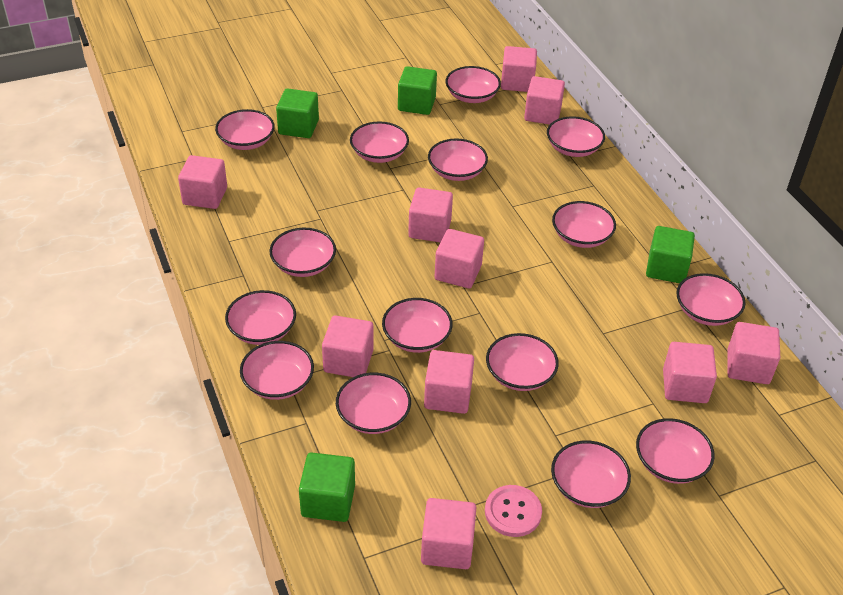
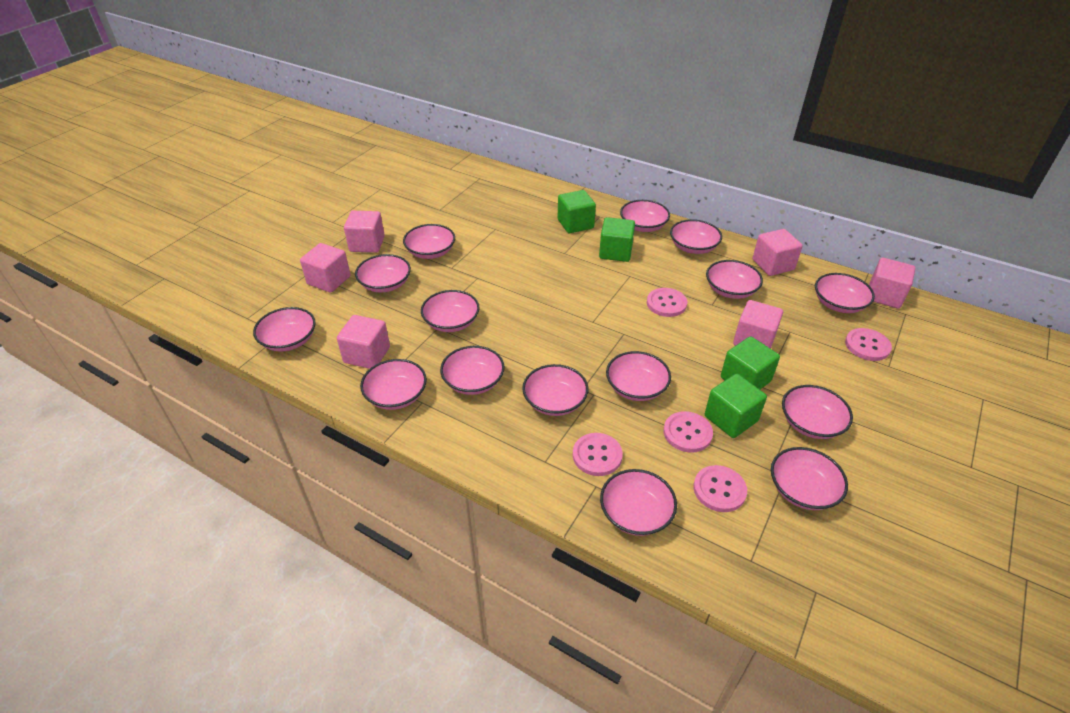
pink button: 1 -> 5
pink cube: 10 -> 6

